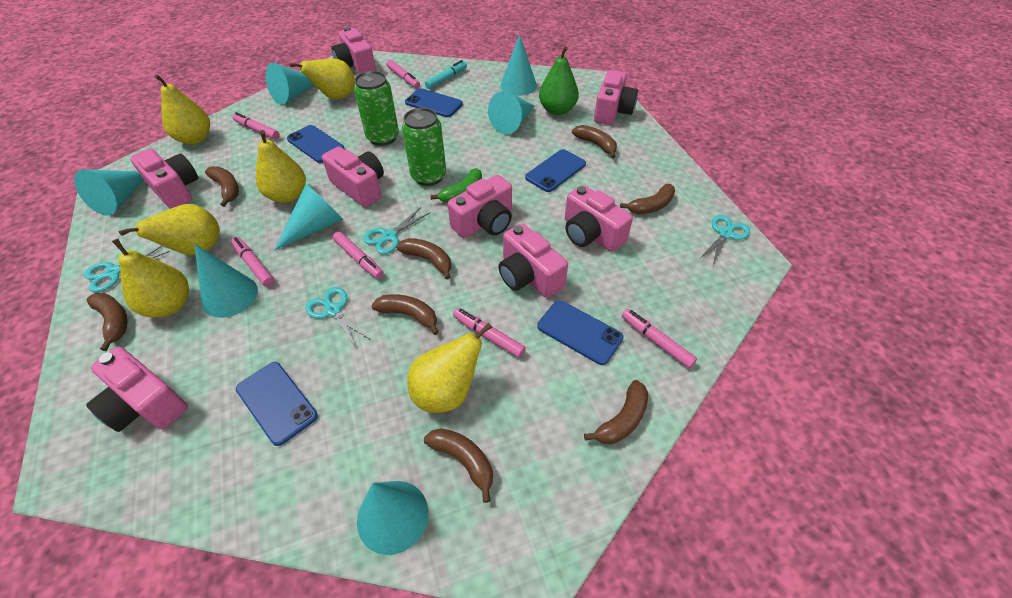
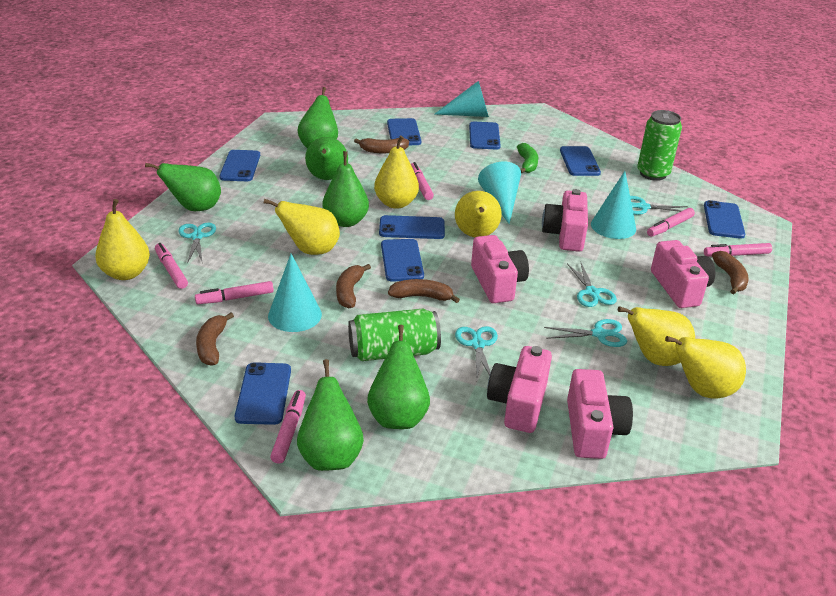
blue phone: 5 -> 8
brown banana: 8 -> 5
green pear: 1 -> 6
pink camera: 8 -> 5
turquoise cone: 7 -> 4
turquoise marker: 1 -> 0
turquoise scissors: 4 -> 5

